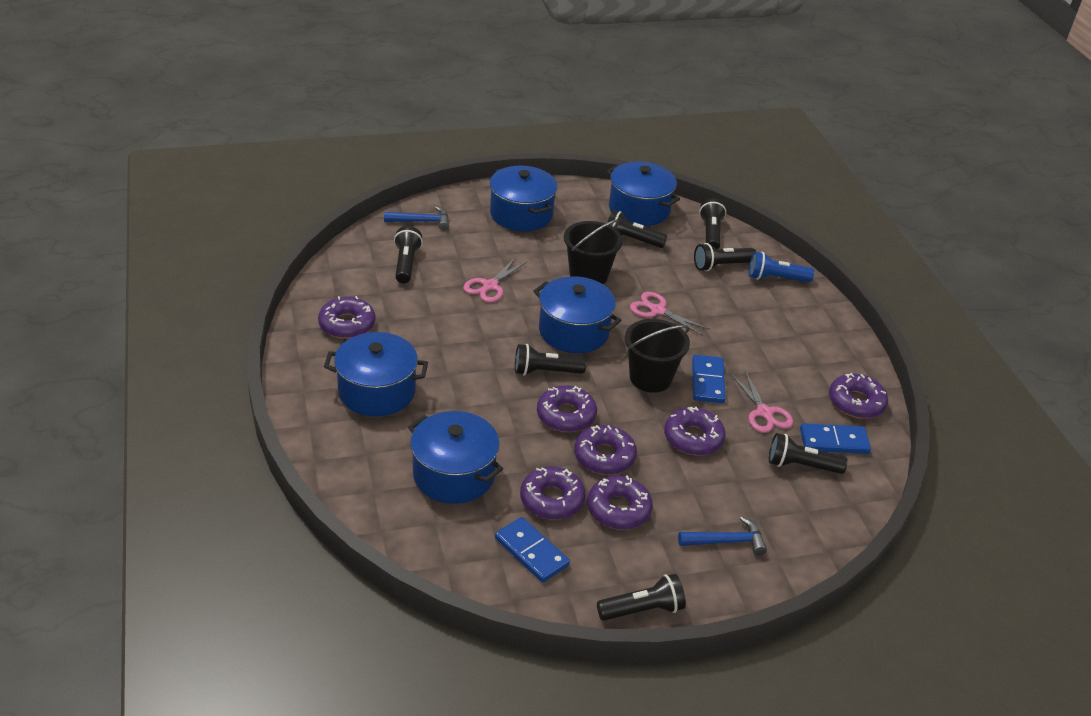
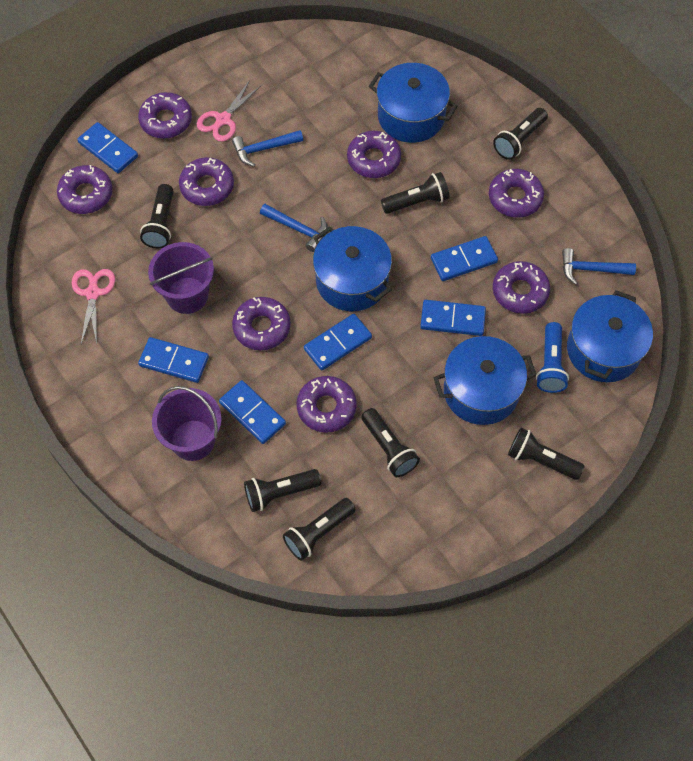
black bucket: 2 -> 0
blue domino: 3 -> 6
blue hammer: 2 -> 3
blue pot: 5 -> 4
pink scissors: 3 -> 2
purple bucket: 0 -> 2
purple donut: 7 -> 8

